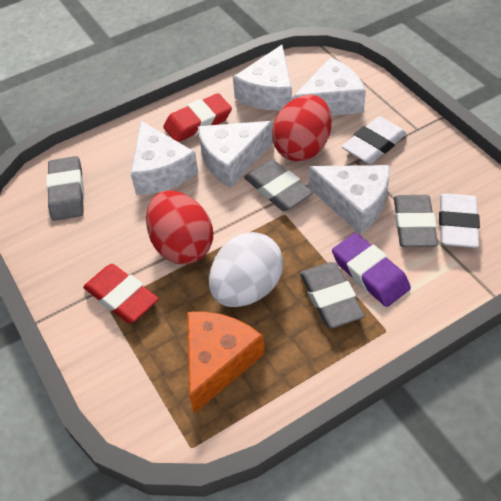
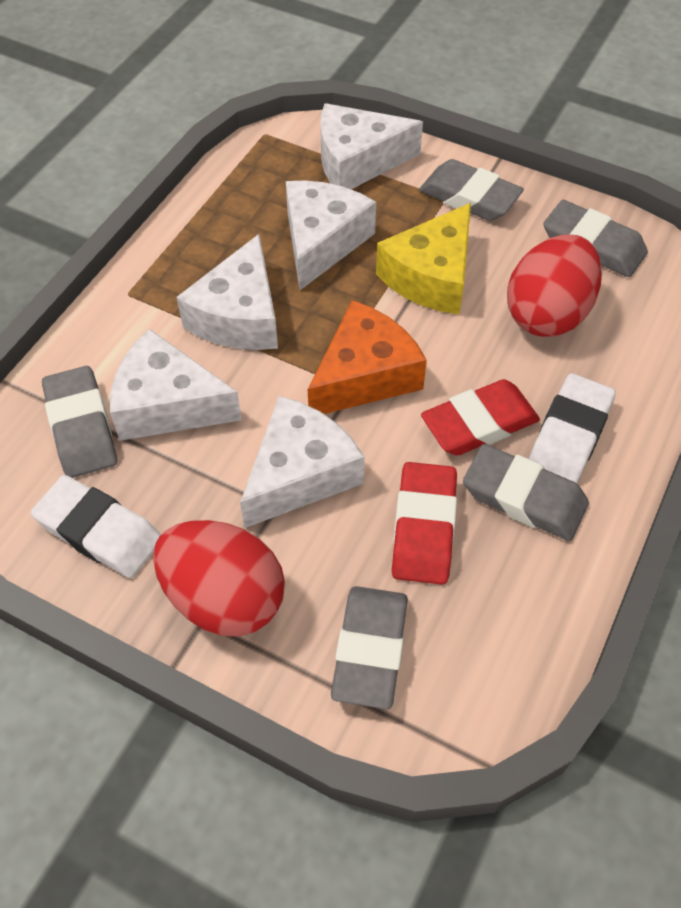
grey eraser: 4 -> 5
purple eraser: 1 -> 0
white egg: 1 -> 0
yellow cheese: 0 -> 1

